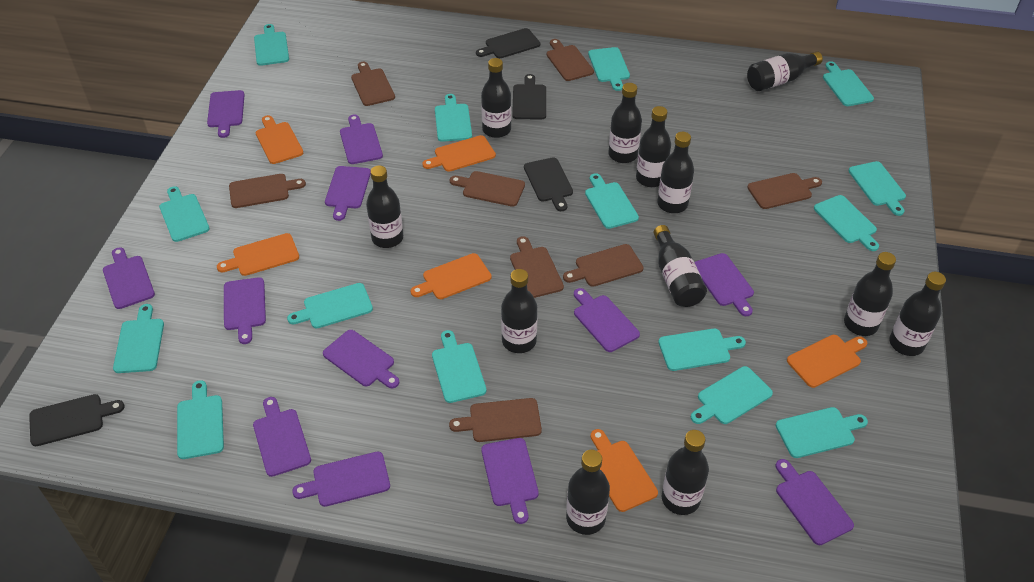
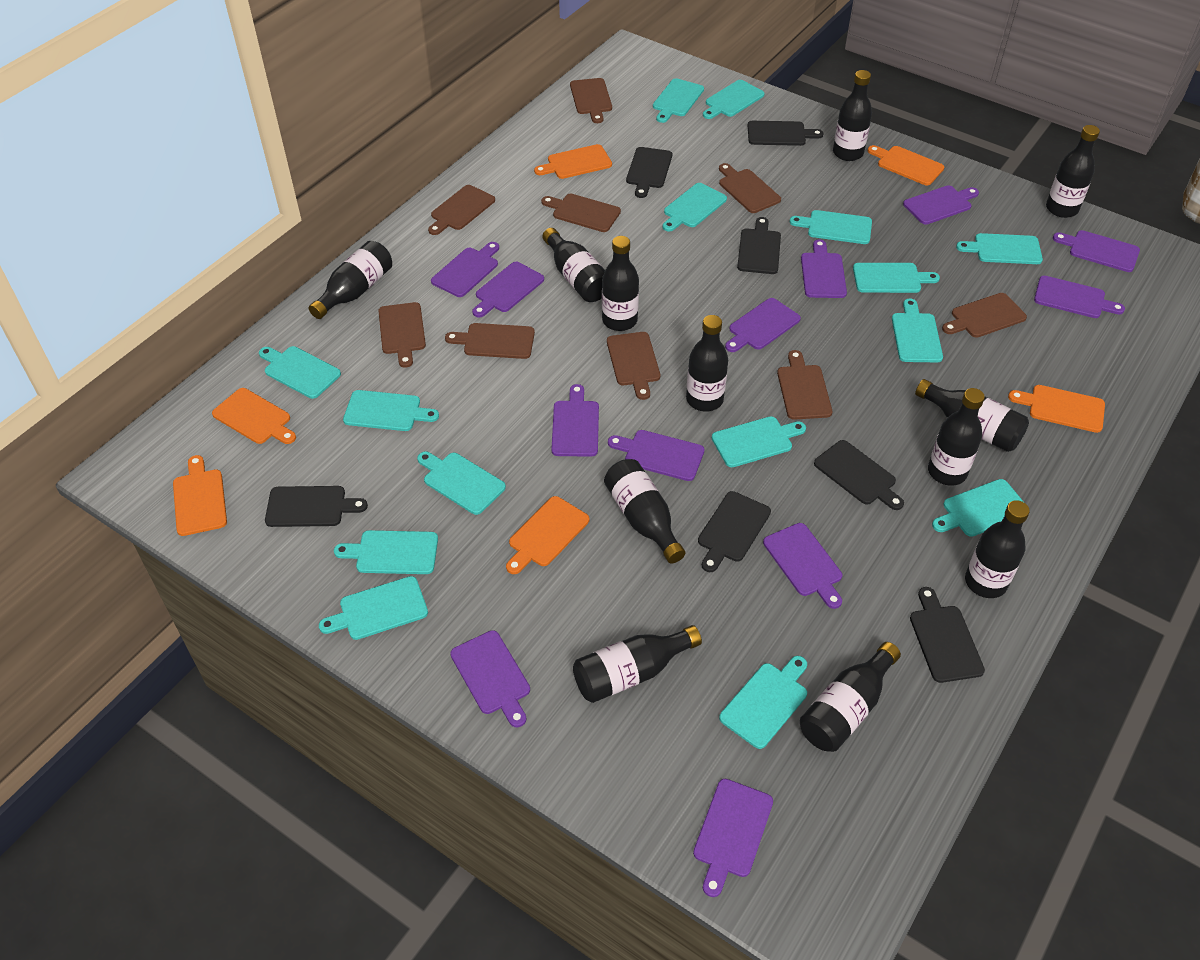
black cutting board: 4 -> 7
brown cutting board: 8 -> 9

